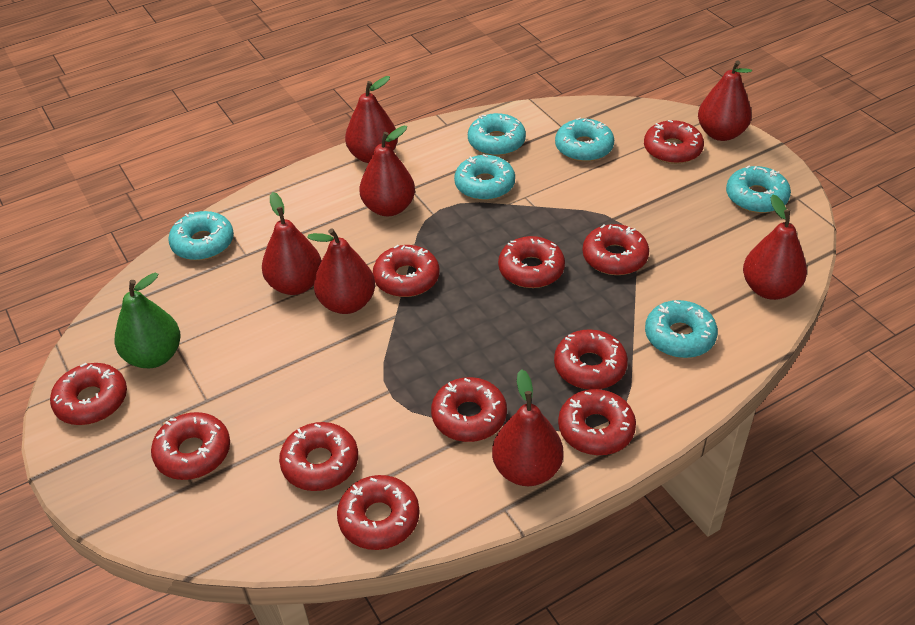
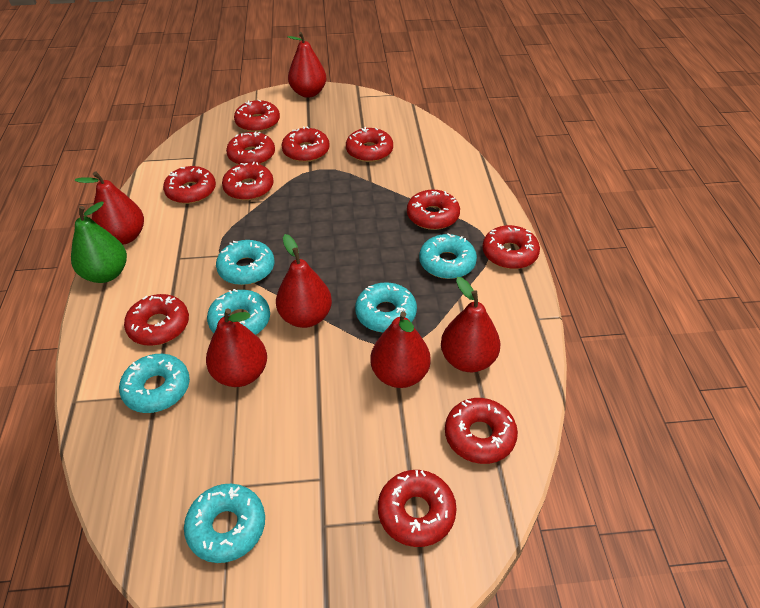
red pear: 7 -> 6

